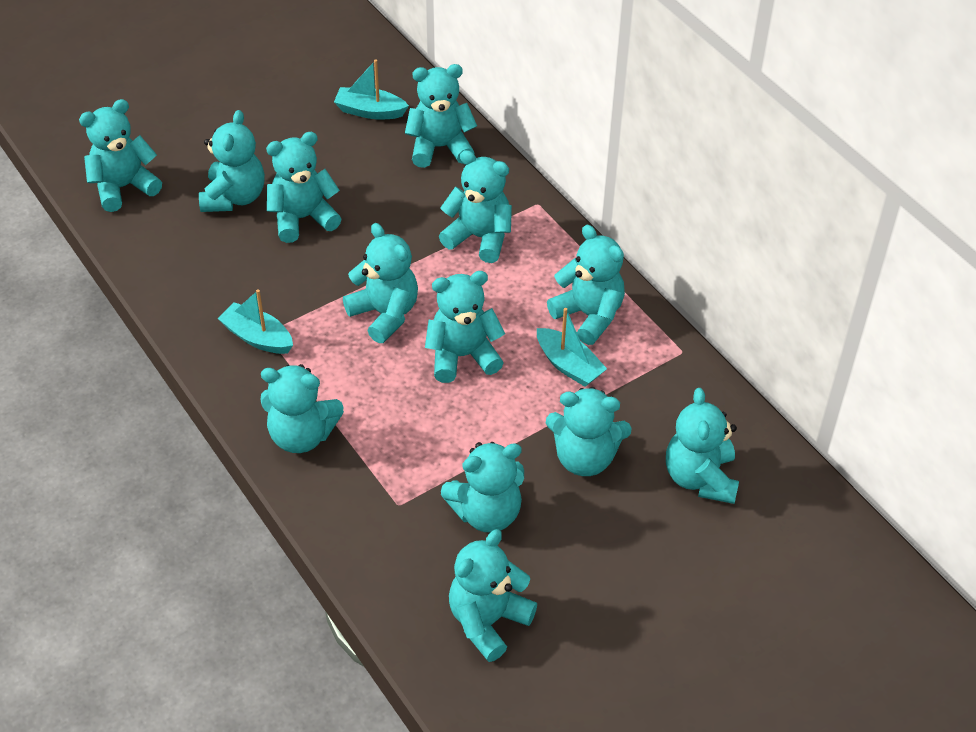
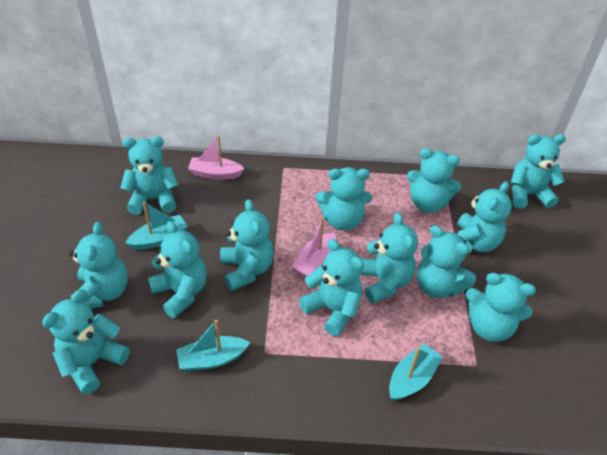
pink boat: 0 -> 2

